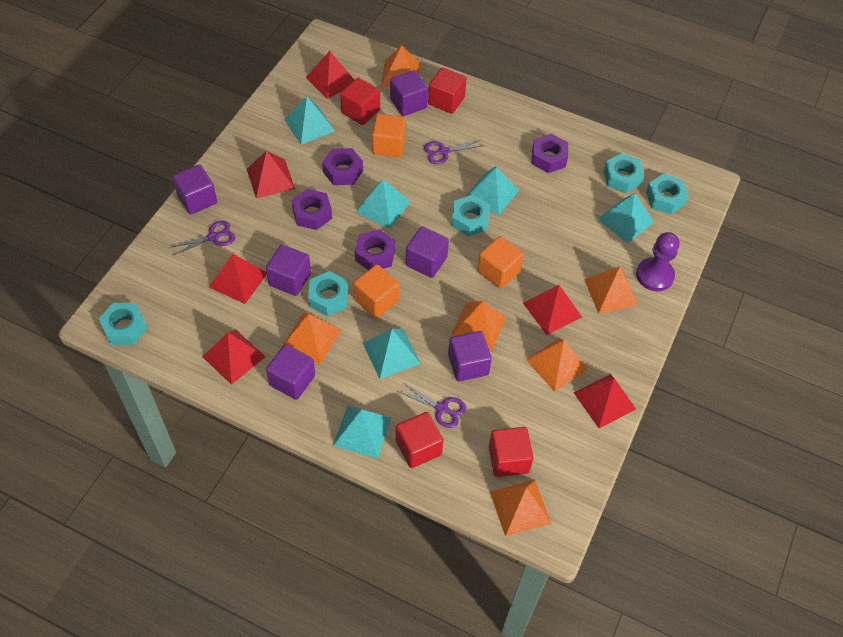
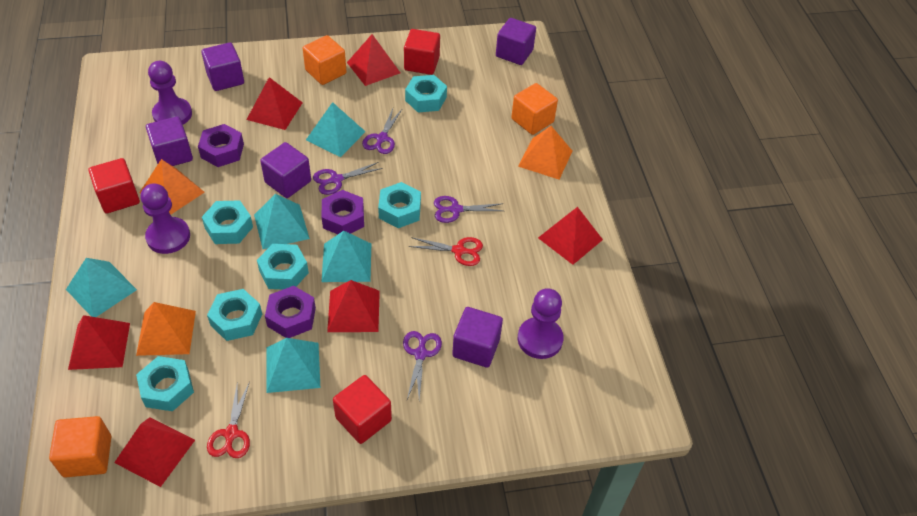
orange pyramid: 6 -> 3
purple cube: 6 -> 5
purple nut: 4 -> 3
purple pawn: 1 -> 3
purple scissors: 3 -> 4
red cube: 4 -> 3
red scissors: 0 -> 2
turquoise nut: 5 -> 6
turquoise pyramid: 6 -> 5

